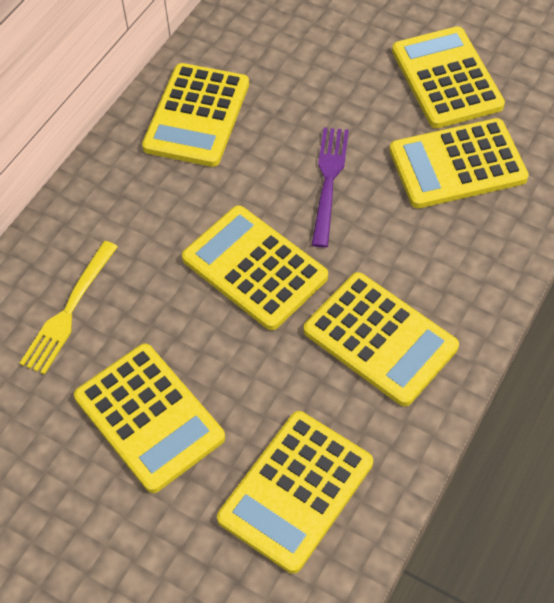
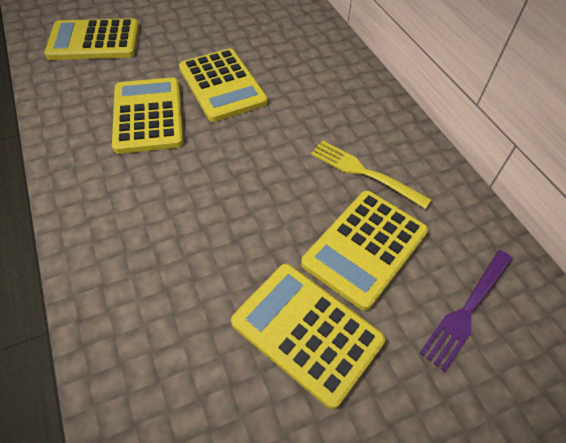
yellow calculator: 7 -> 5

